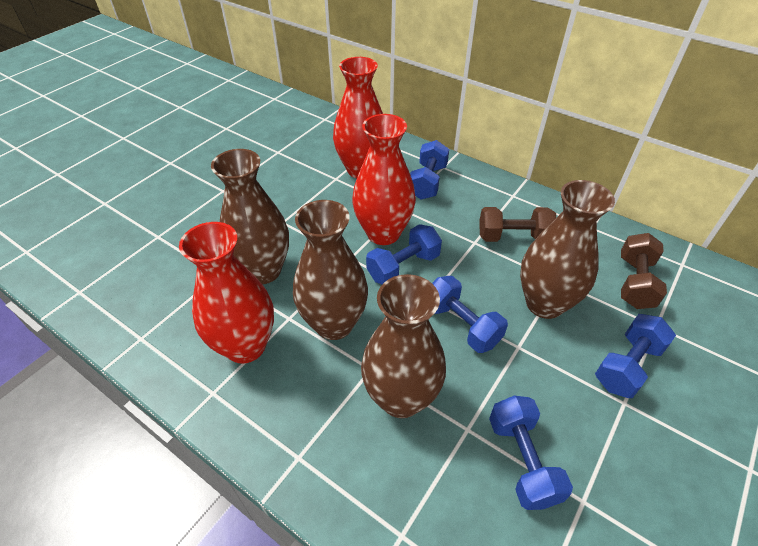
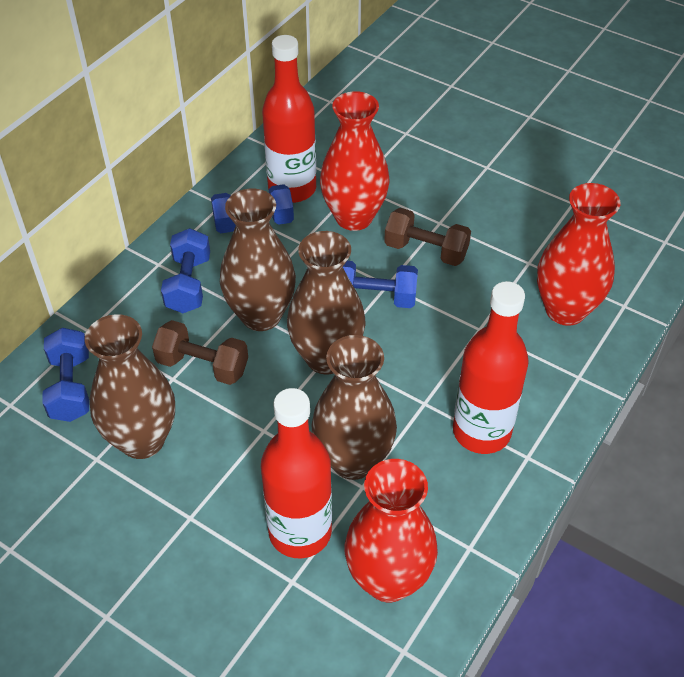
blue dumbbell: 5 -> 4
red bottle: 0 -> 3

